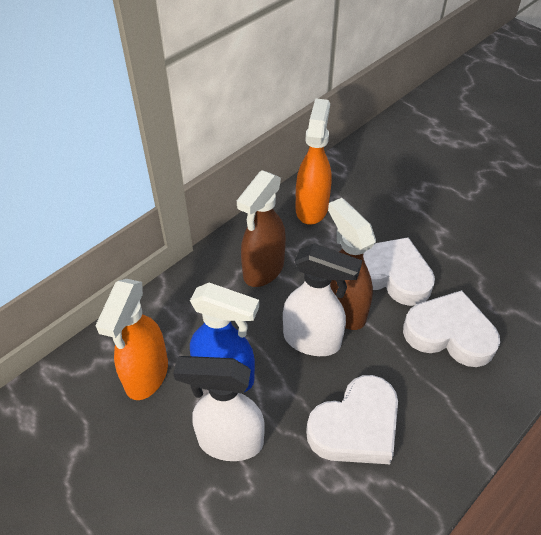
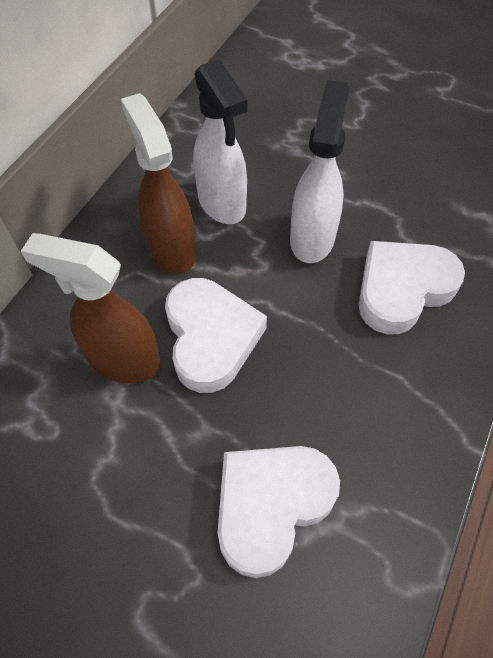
blue spray bottle: 1 -> 0
orange spray bottle: 2 -> 0

